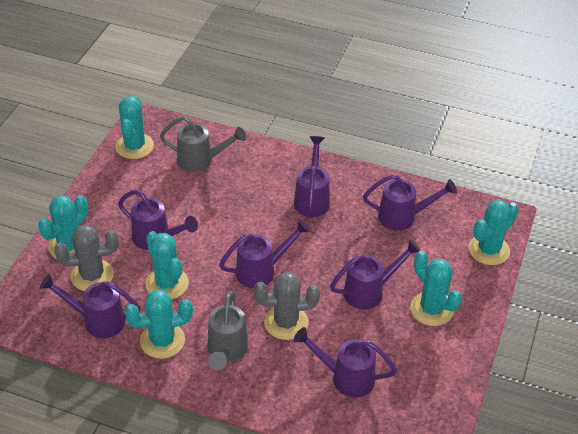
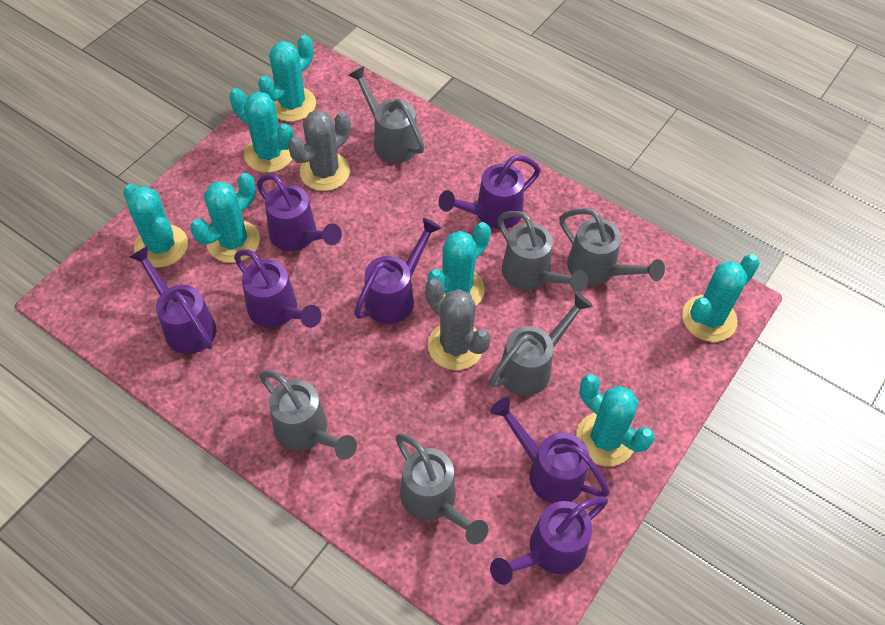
grey watering can: 2 -> 6
turquoise cactus: 6 -> 7

